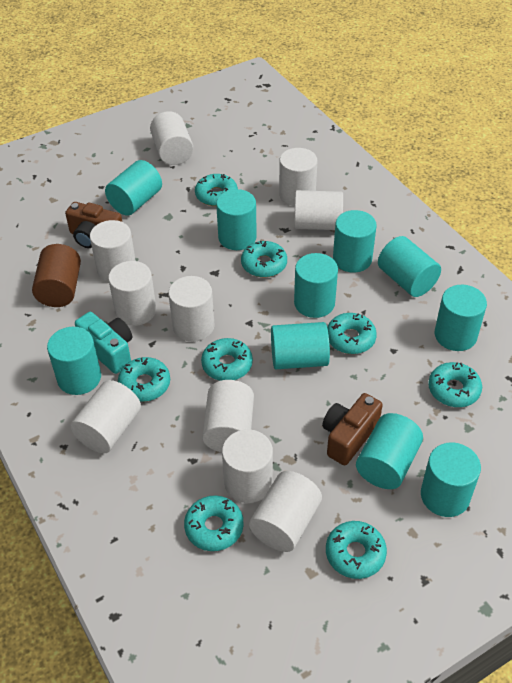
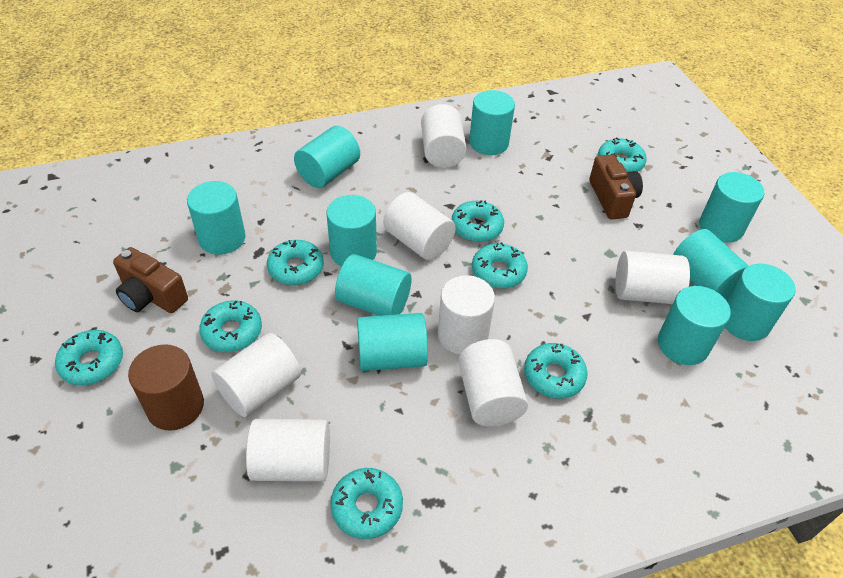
turquoise camera: 1 -> 0
white cylinder: 10 -> 7

